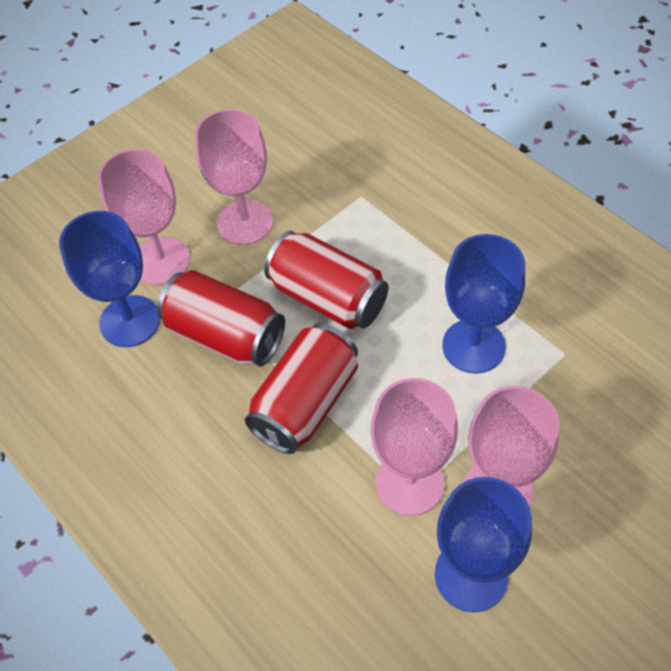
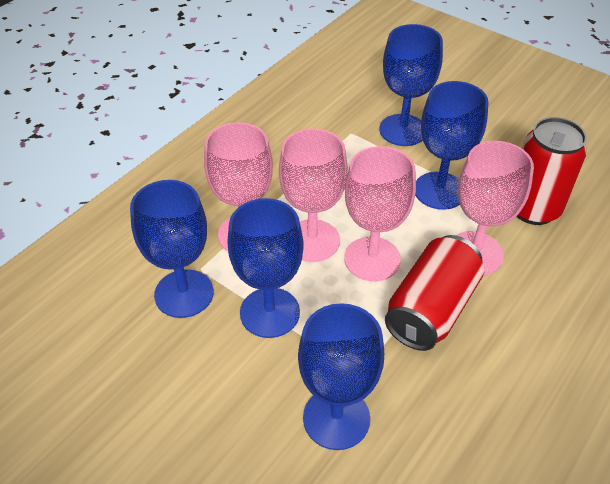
blue goblet: 3 -> 5
red can: 3 -> 2

